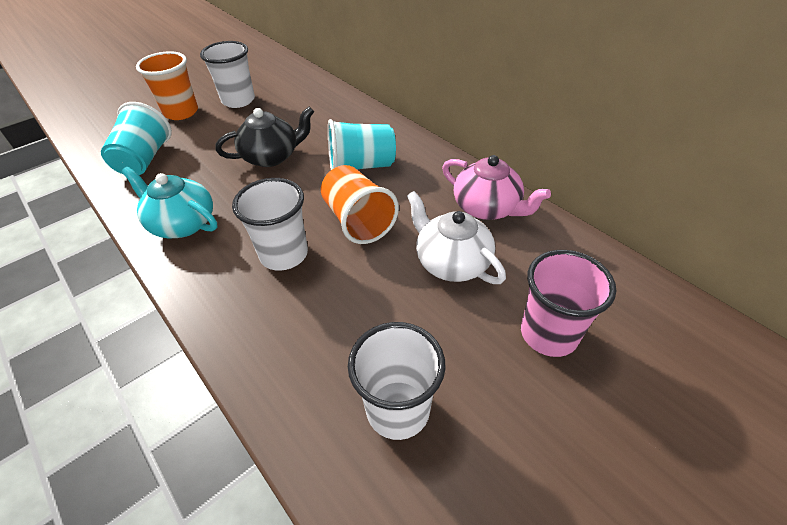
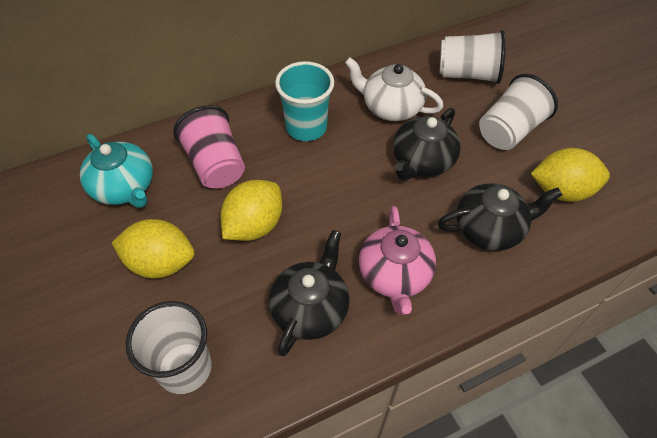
black teapot: 1 -> 3
orange cup: 2 -> 0
turquoise cup: 2 -> 1
yellow lemon: 0 -> 3

